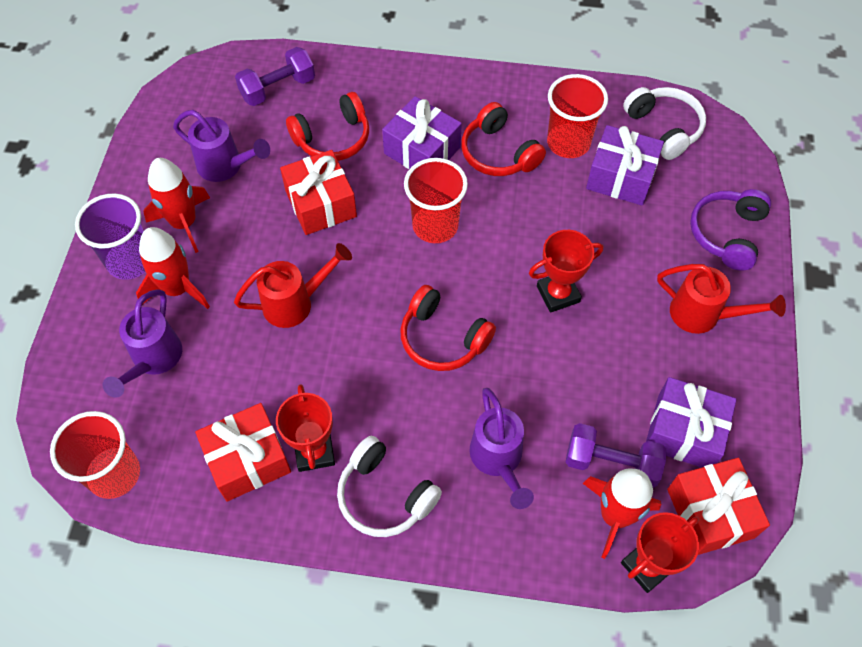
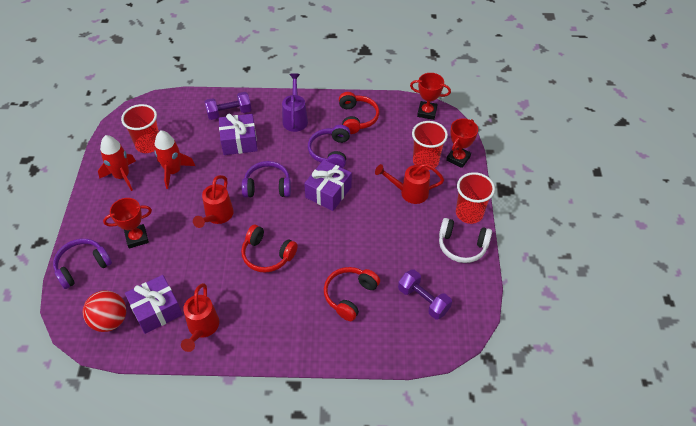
purple cup: 1 -> 0
purple headphones: 1 -> 3
purple watering can: 3 -> 1
red ball: 0 -> 1
red gift: 3 -> 0
red rocket: 3 -> 2
red watering can: 2 -> 3
white headphones: 2 -> 1

